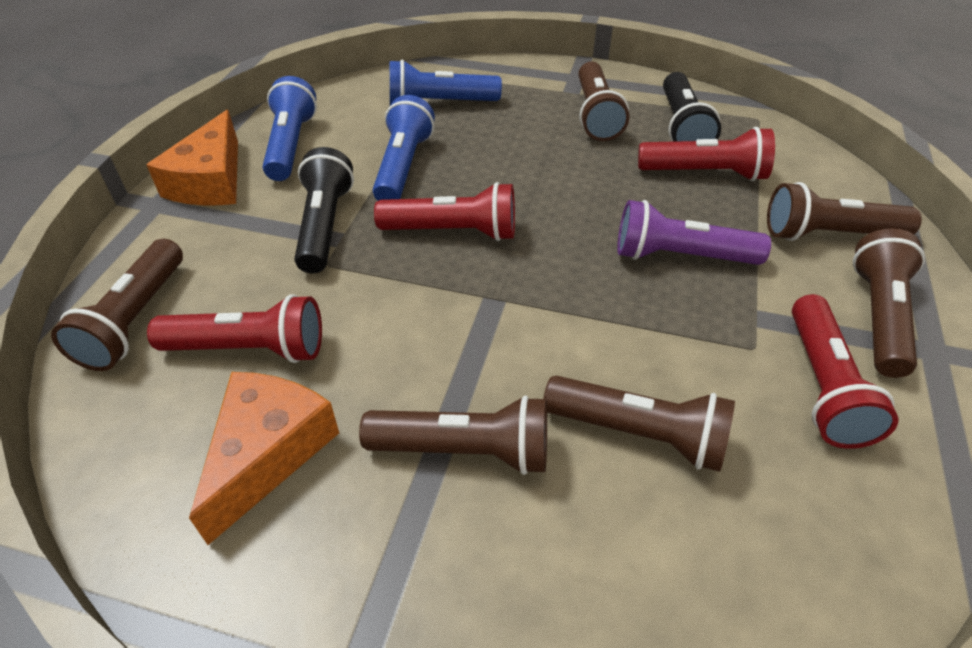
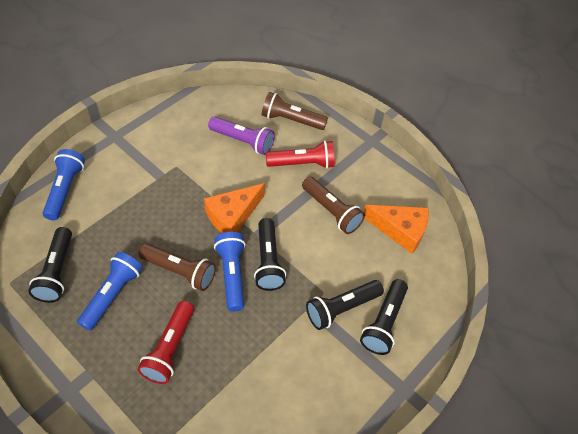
black flashlight: 2 -> 4
brown flashlight: 6 -> 3
red flashlight: 4 -> 2

